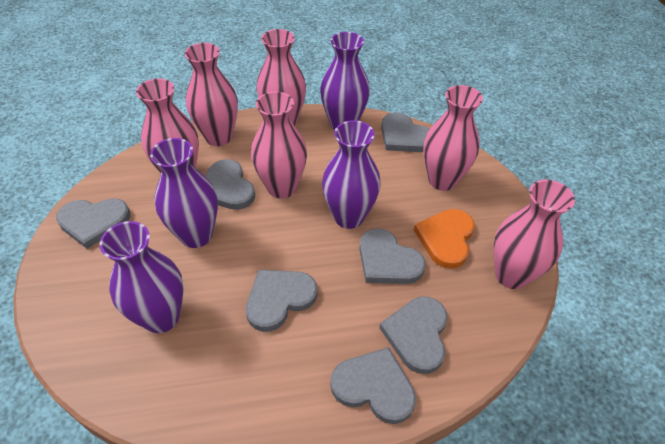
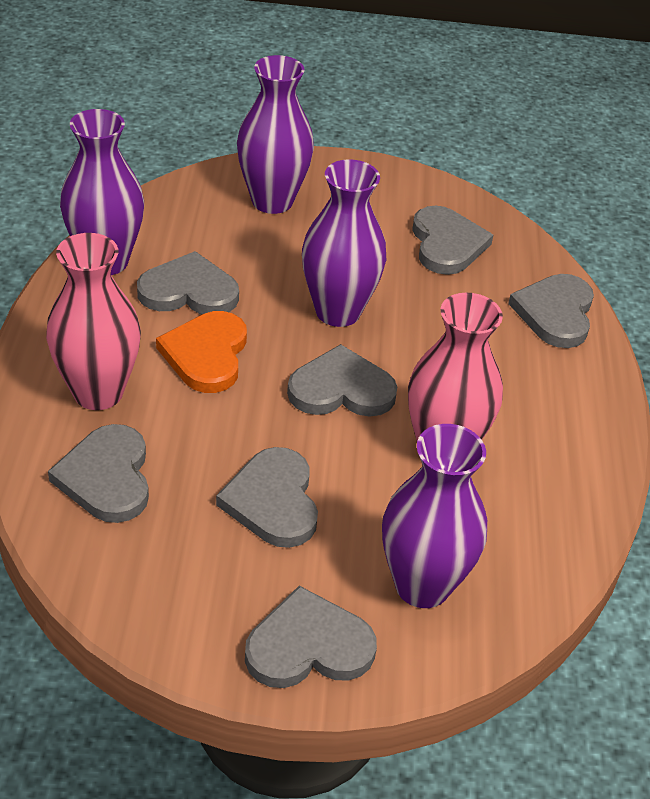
pink vase: 6 -> 2

